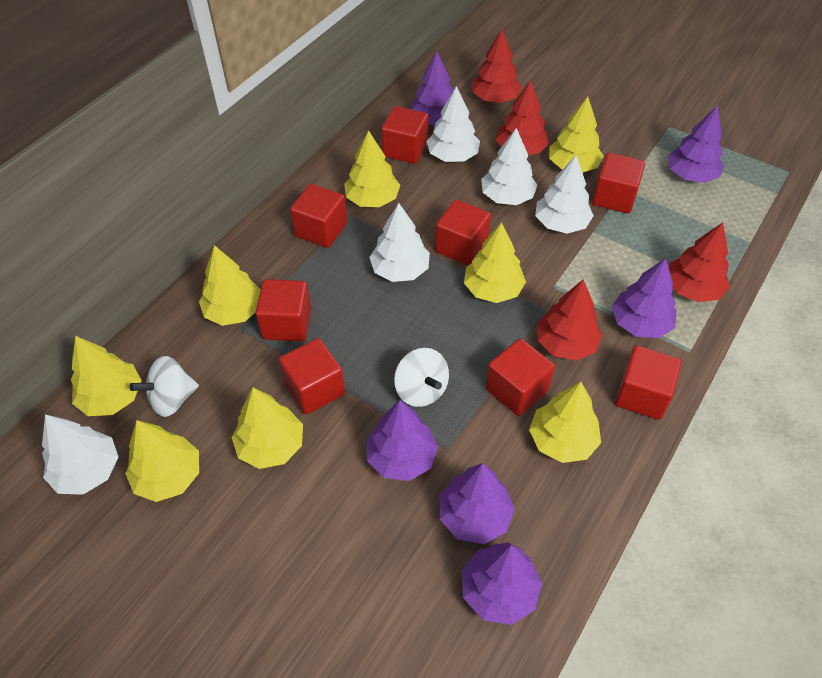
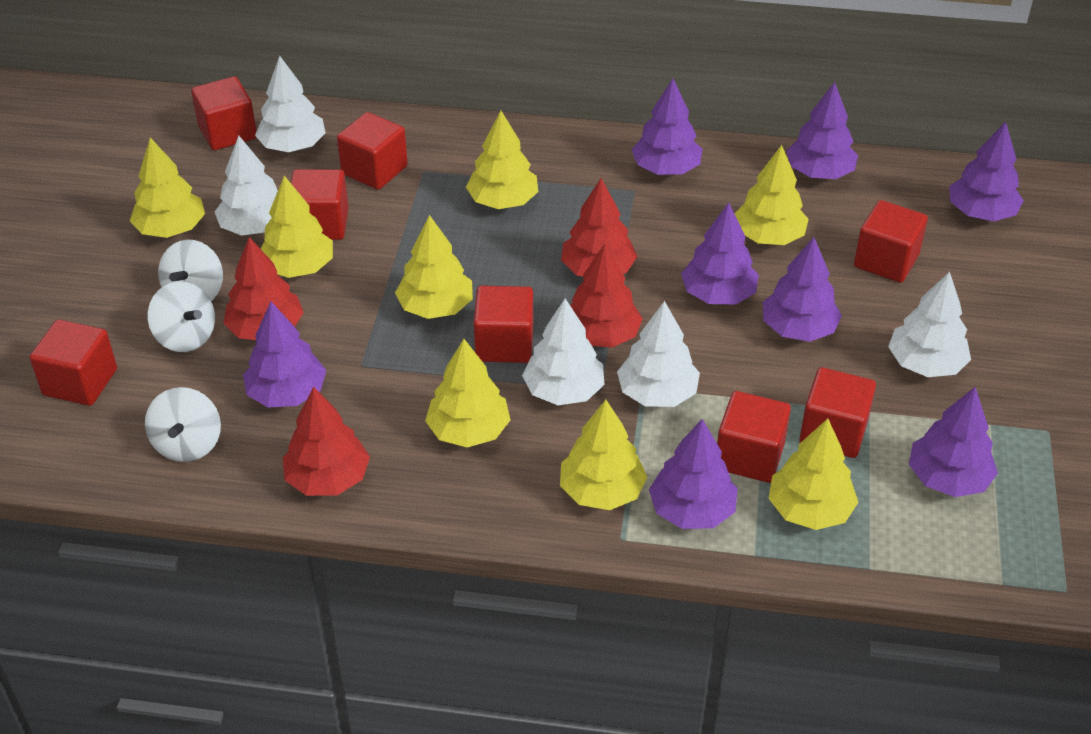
purple tree: 6 -> 8
white spinning top: 2 -> 3

